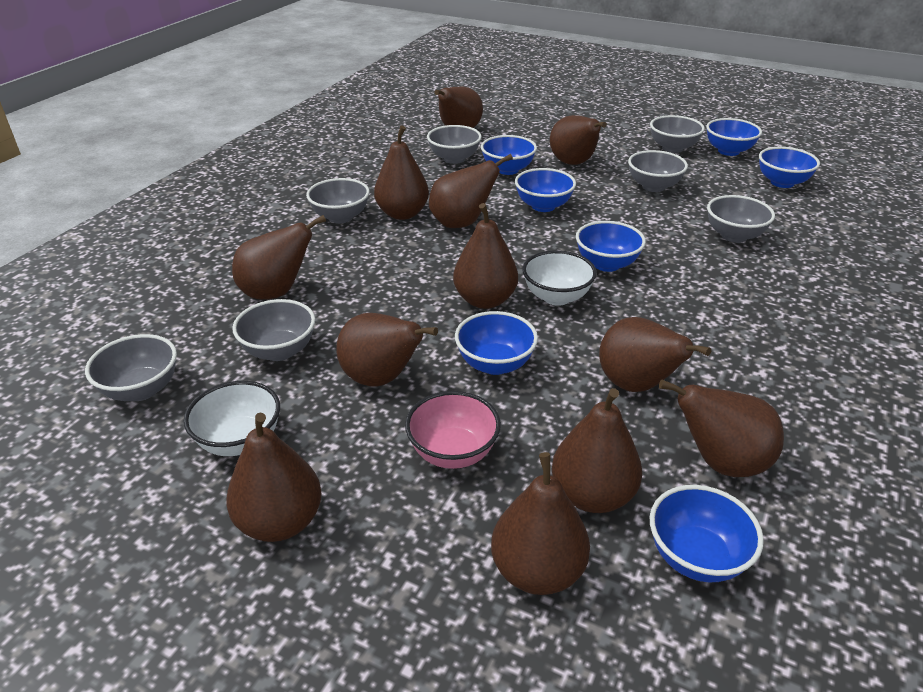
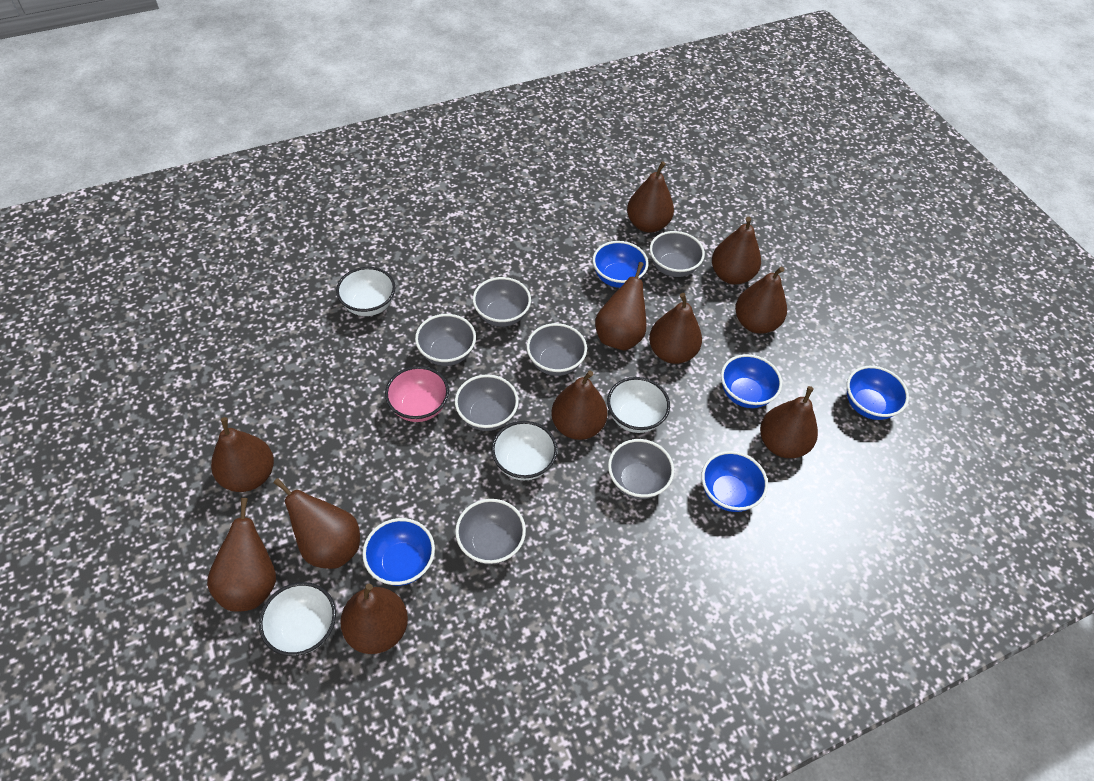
blue bowl: 7 -> 5
brown pear: 12 -> 11
white bowl: 2 -> 4

